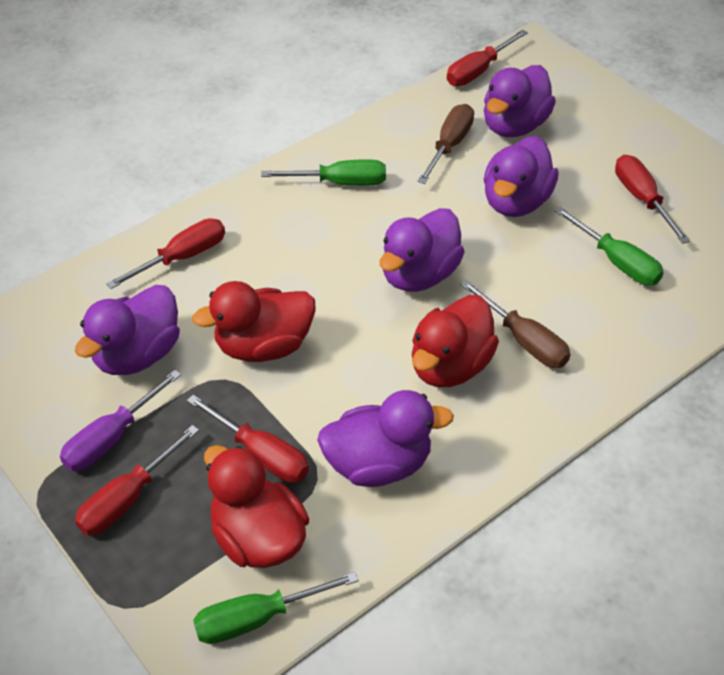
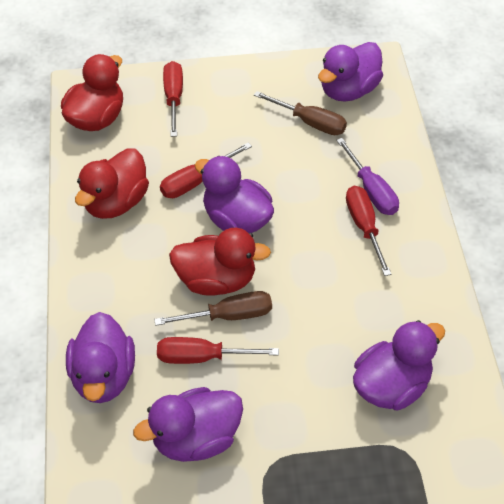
green screwdriver: 3 -> 0
red screwdriver: 5 -> 4

